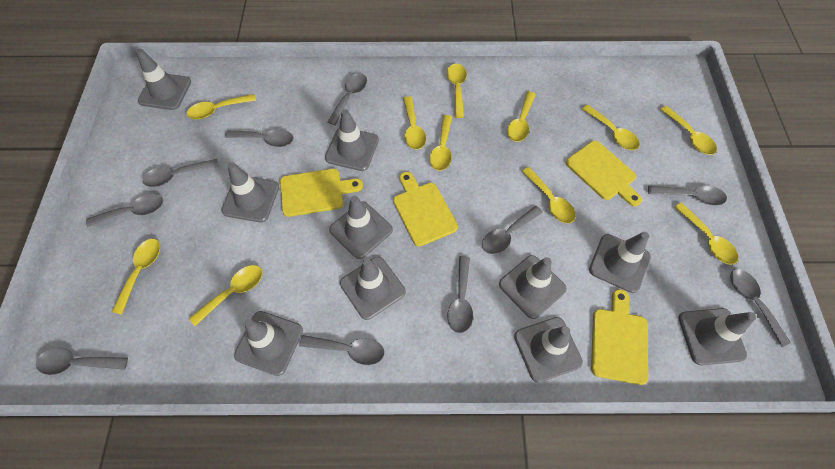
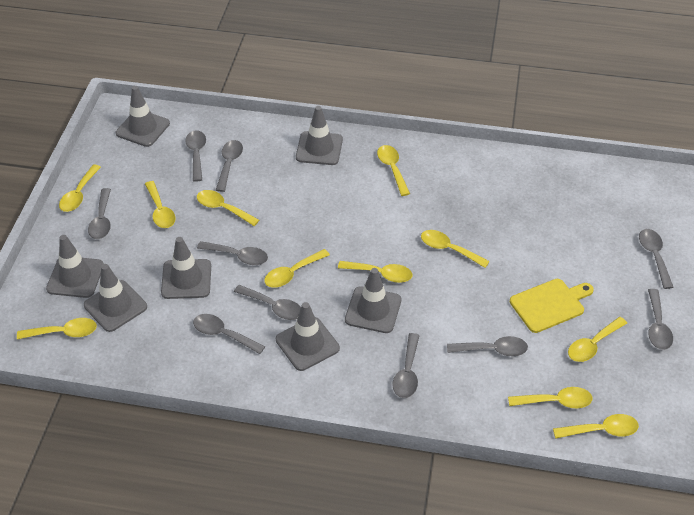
grey traffic cone: 10 -> 7
yellow cutting board: 4 -> 1

